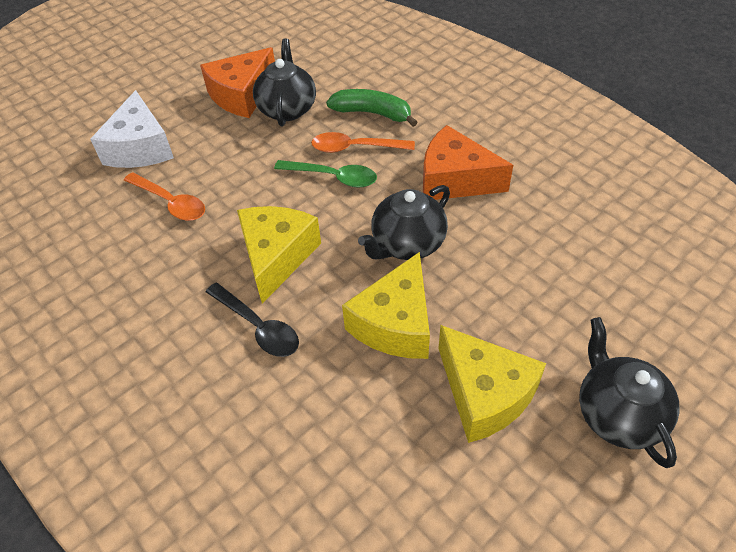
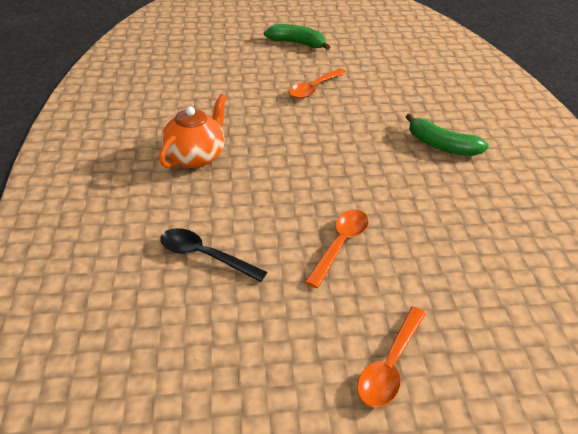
black teapot: 3 -> 0
green banana: 1 -> 2
green spoon: 1 -> 0
orange cheese: 2 -> 0
orange spoon: 2 -> 3
orange teapot: 0 -> 1
white cheese: 1 -> 0
yellow cheese: 3 -> 0

